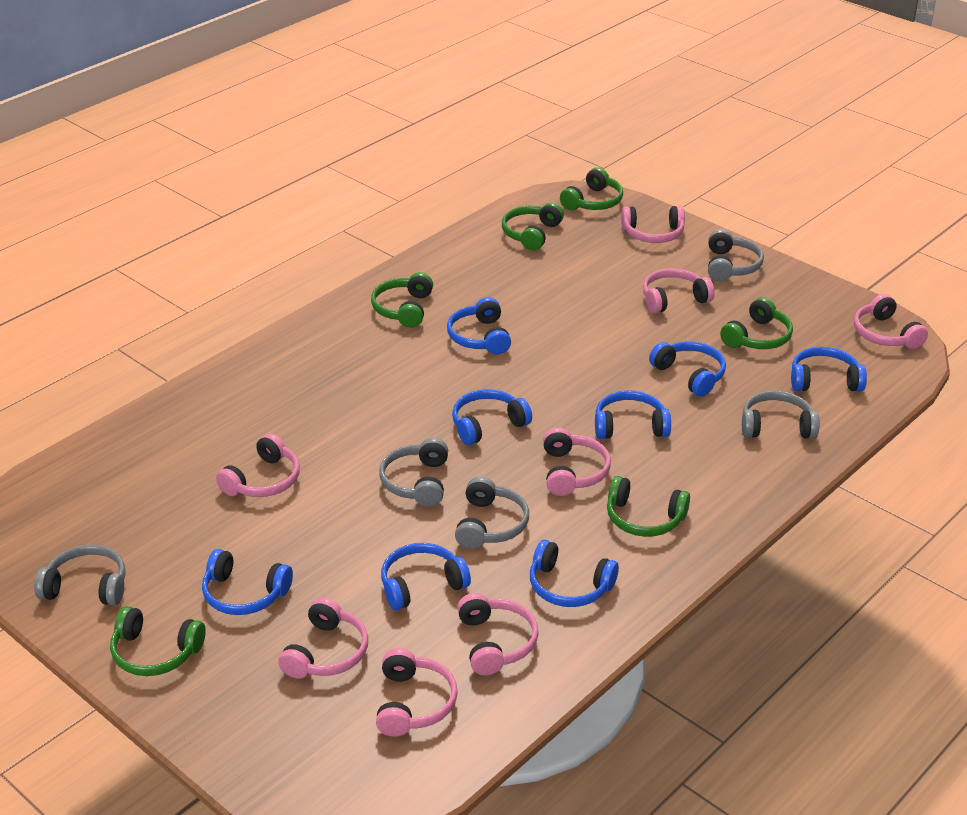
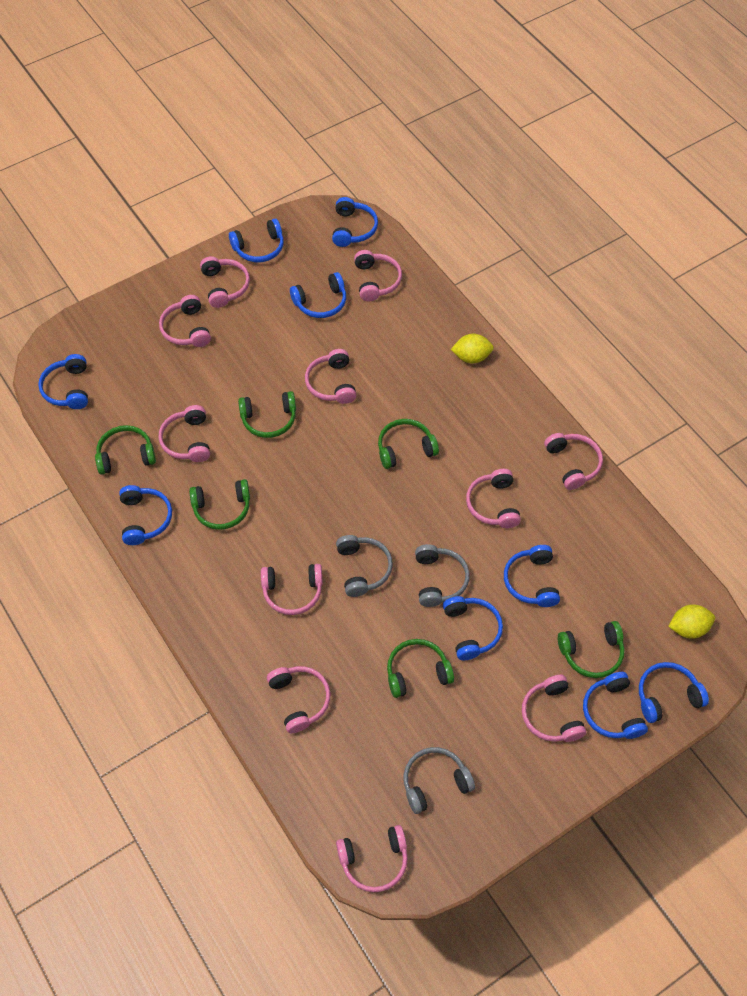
blue headphones: 8 -> 9
grey headphones: 5 -> 3
pink headphones: 8 -> 11
yellow lemon: 0 -> 2

